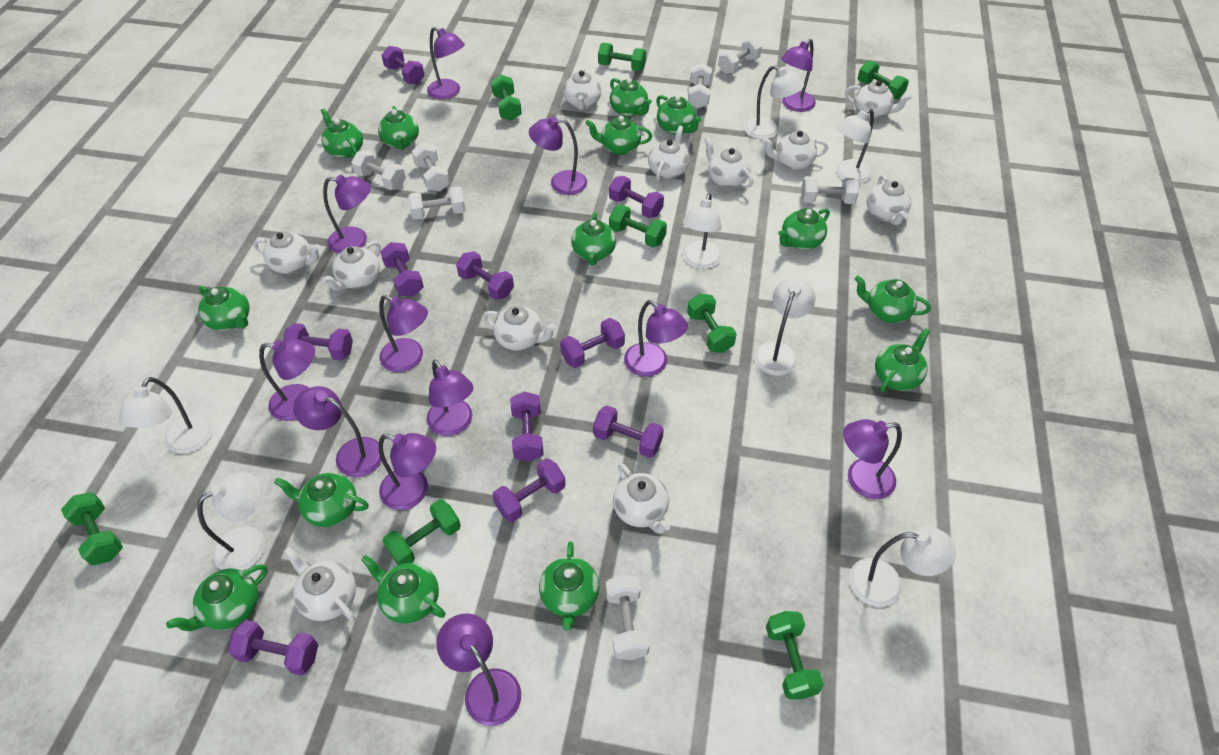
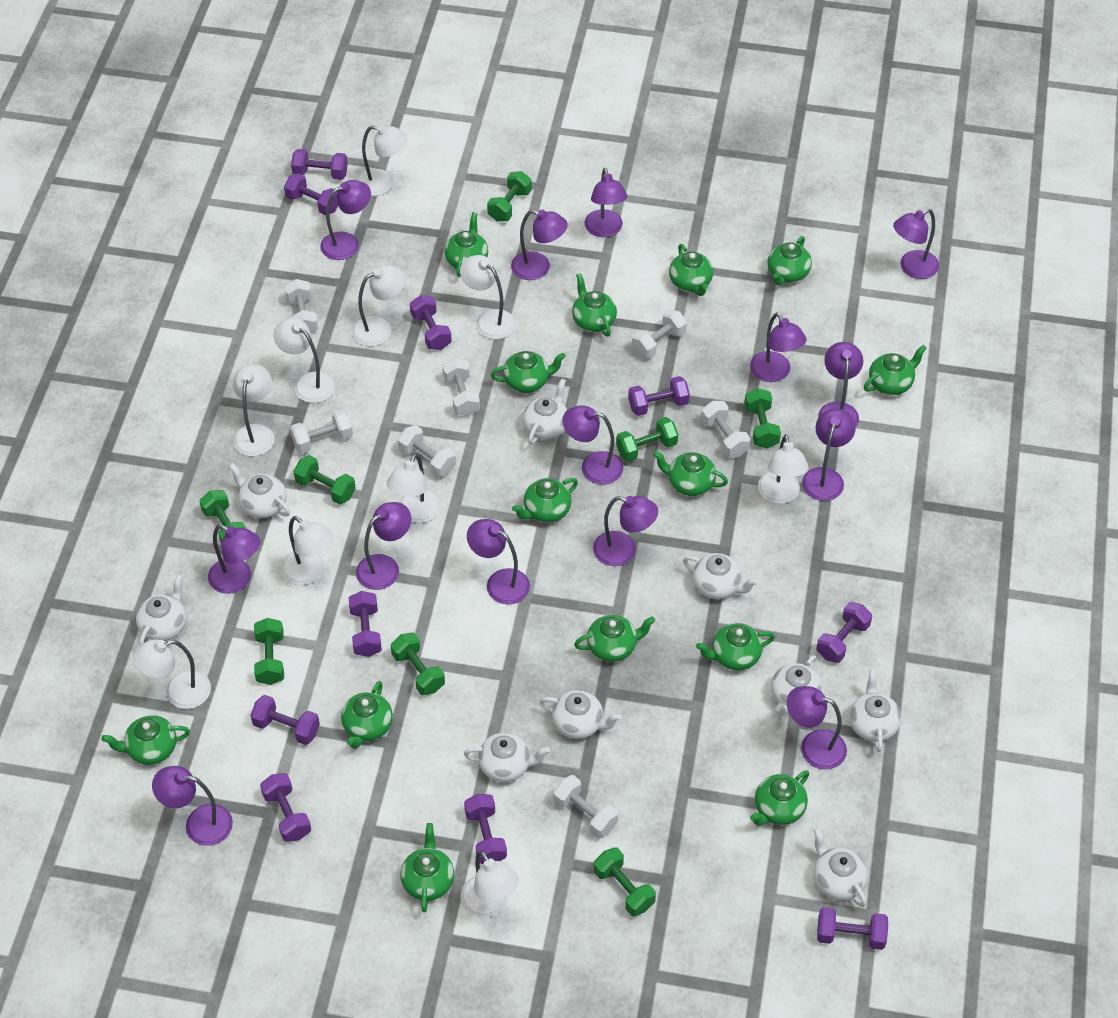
purple lamp: 12 -> 14
white lamp: 7 -> 10
white teapot: 11 -> 9

